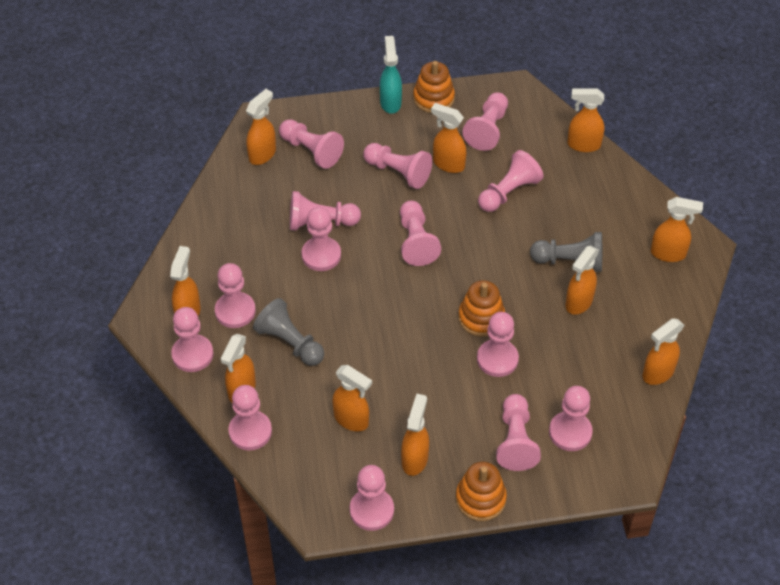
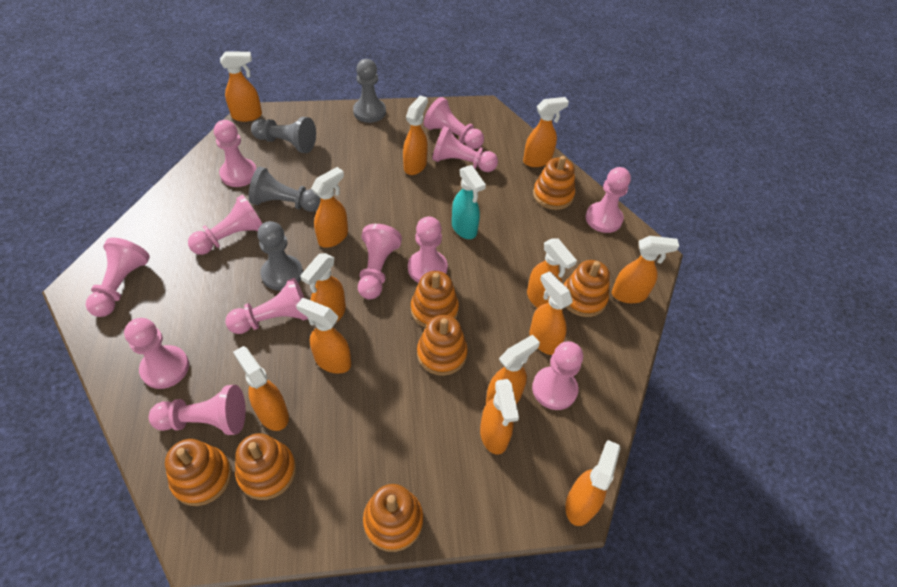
grey pawn: 2 -> 4
orange spray bottle: 10 -> 13
orange stacking toy: 3 -> 7
pink pawn: 14 -> 12

